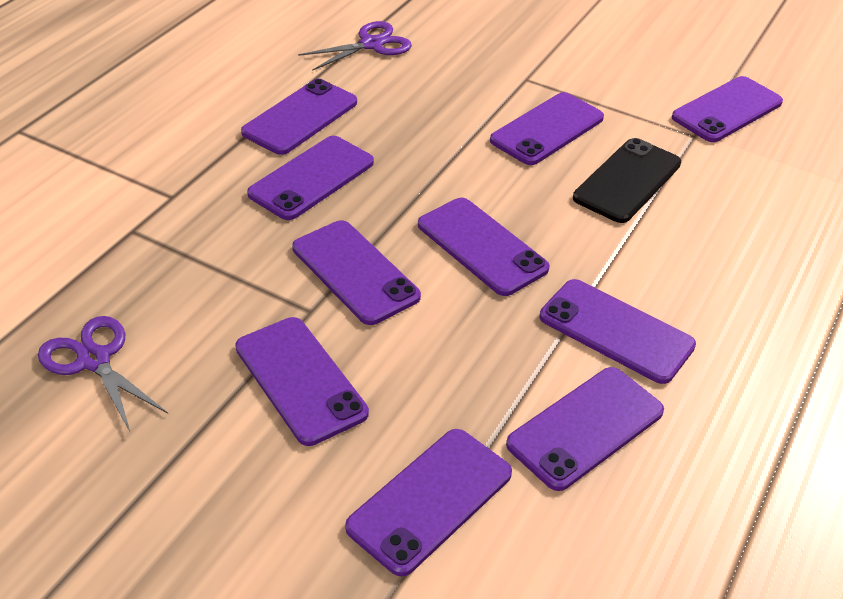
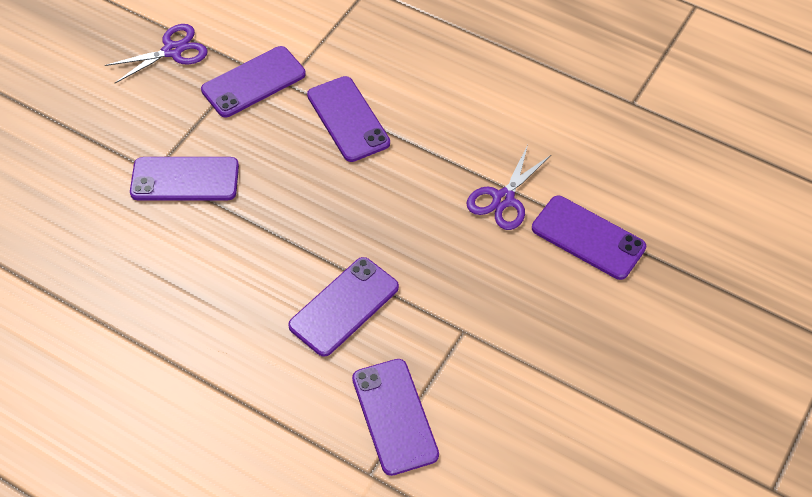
black phone: 1 -> 0
purple phone: 10 -> 6

